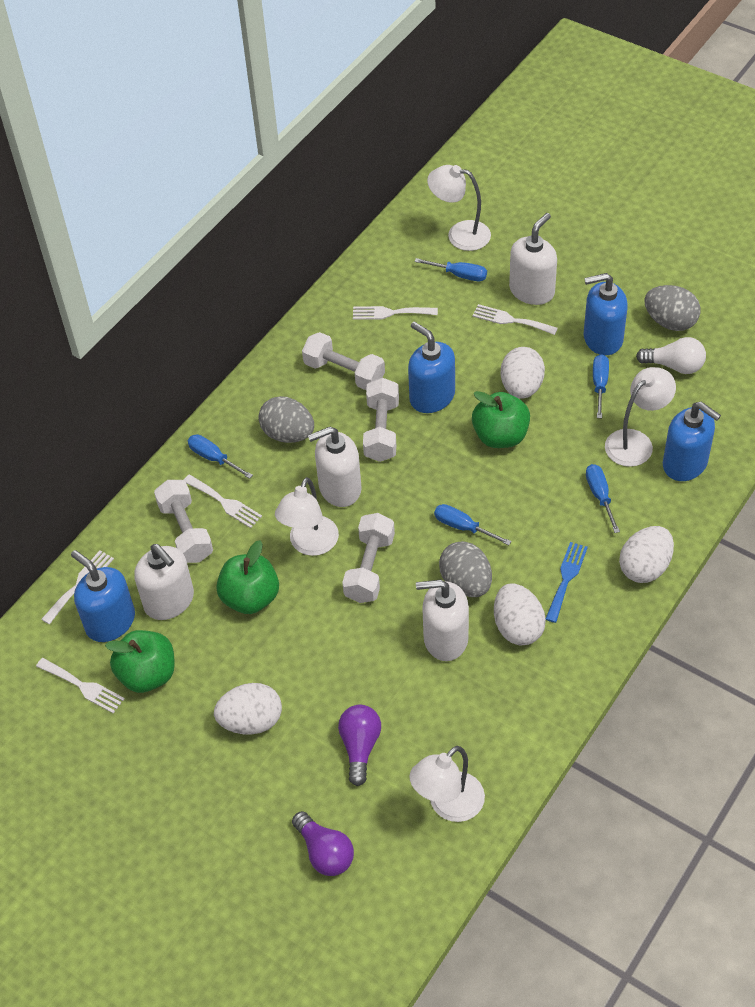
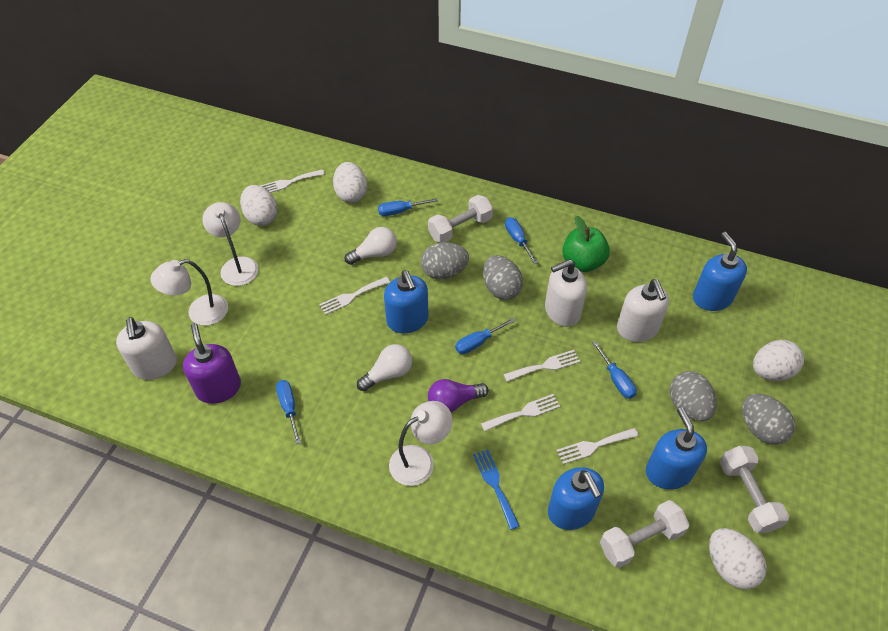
green apple: 3 -> 1
grey egg: 3 -> 4
purple light bulb: 2 -> 1
purple soap dispenser: 0 -> 1
white dumbbell: 4 -> 3
white lamp: 4 -> 3
white light bulb: 1 -> 2
white soap dispenser: 4 -> 3

